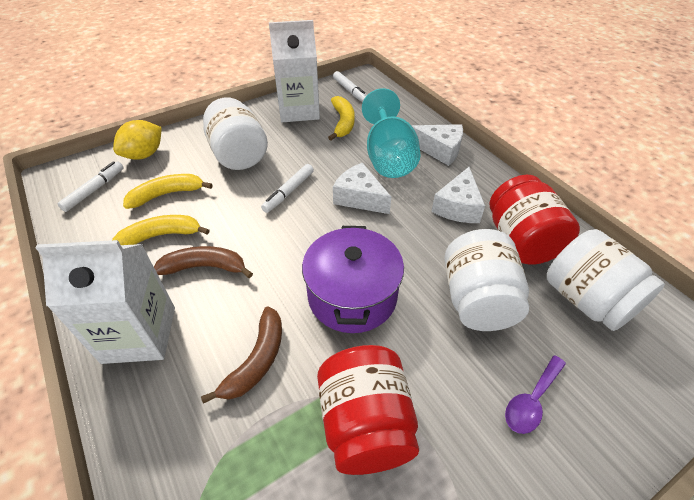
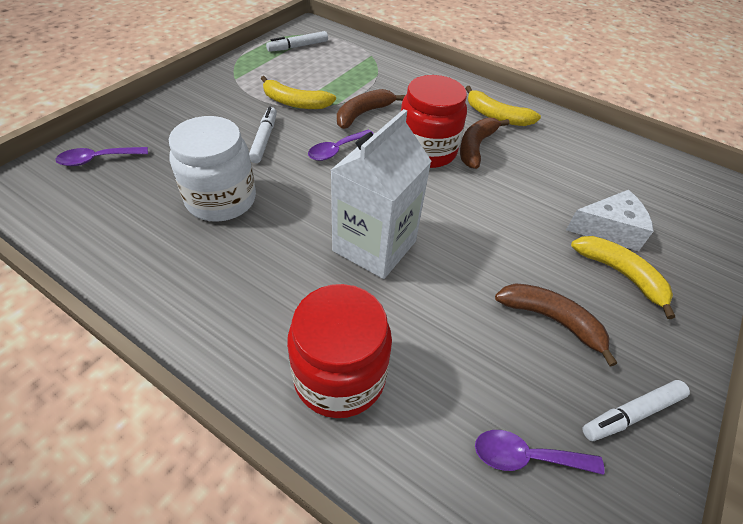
brown banana: 2 -> 3
purple pot: 1 -> 0
purple spoon: 1 -> 3
turquoise goblet: 1 -> 0
white carton: 2 -> 1
white cheese: 3 -> 1
white jar: 3 -> 1
yellow lemon: 1 -> 0

